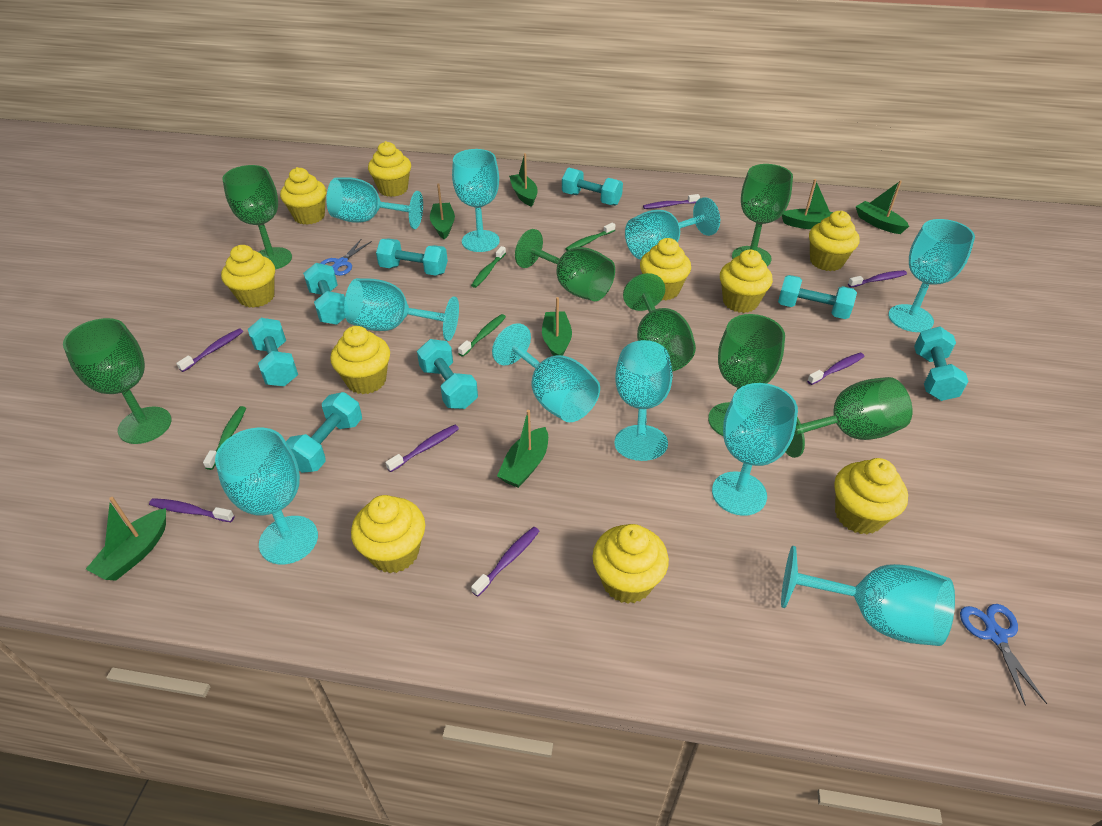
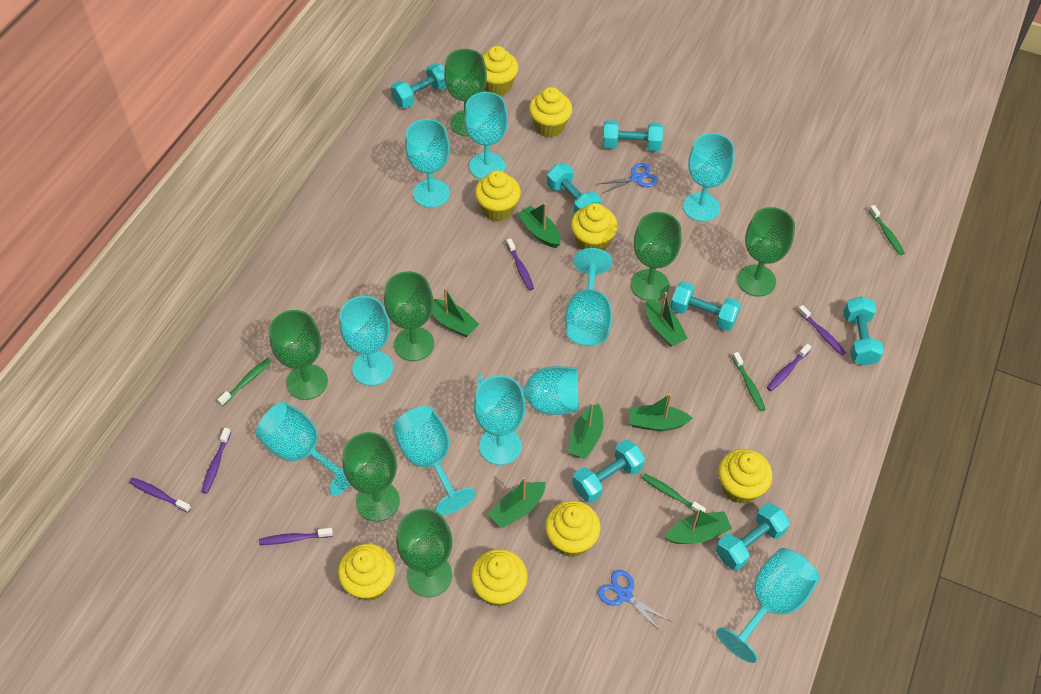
purple toothbrush: 7 -> 6
turquoise dumbbell: 8 -> 7
yellow cupcake: 10 -> 8

